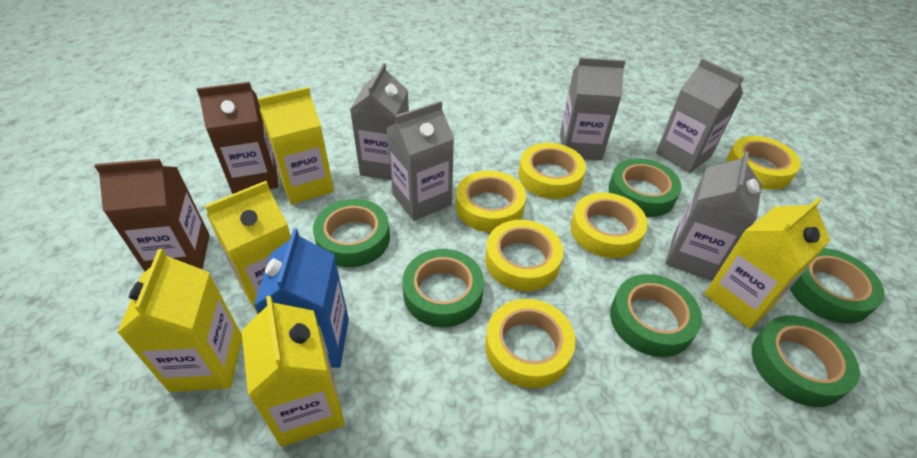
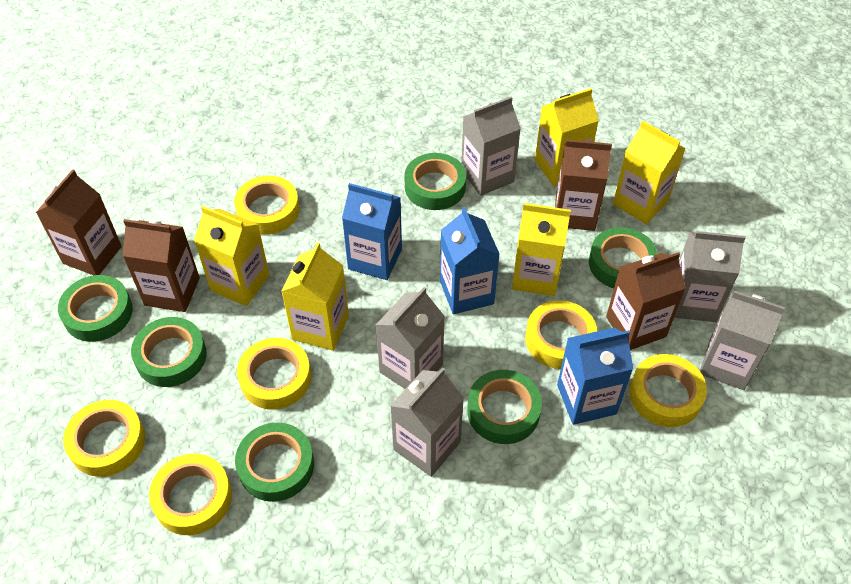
blue carton: 1 -> 3
brown carton: 2 -> 4

